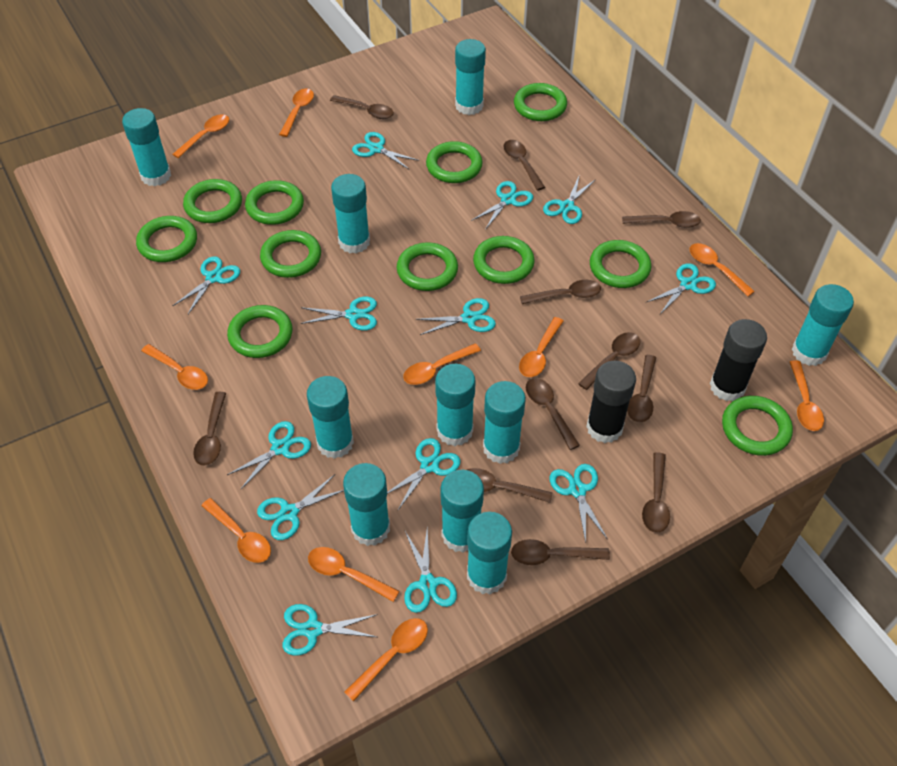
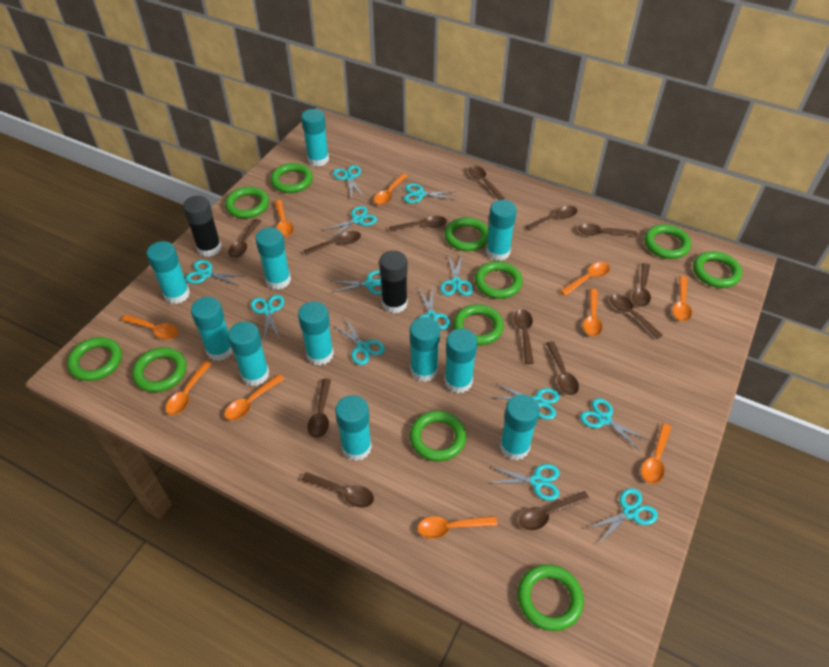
brown spoon: 11 -> 13
turquoise glue stick: 10 -> 11

